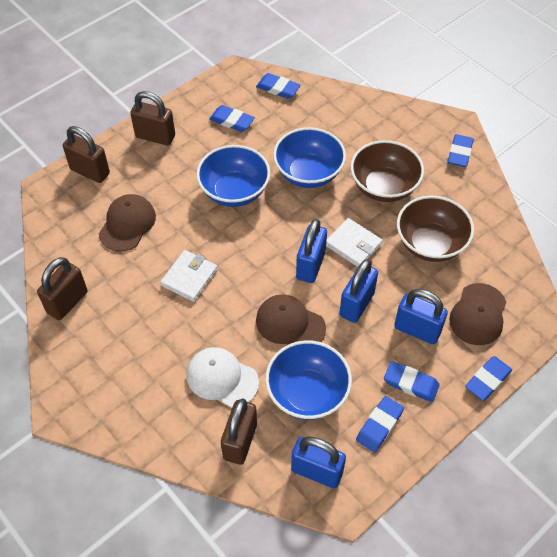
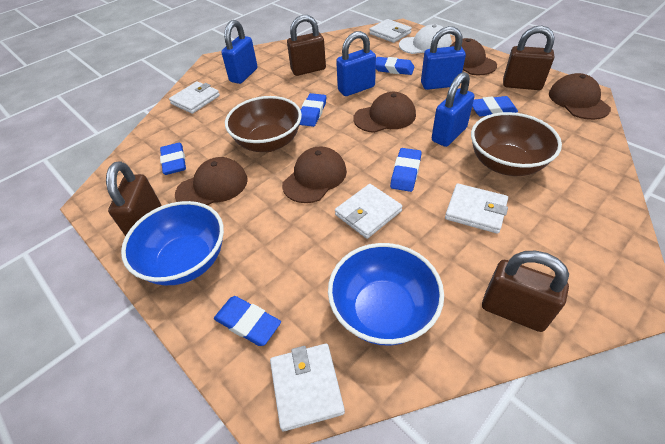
blue bowl: 3 -> 2
brown cap: 3 -> 5
white wallet: 2 -> 5

